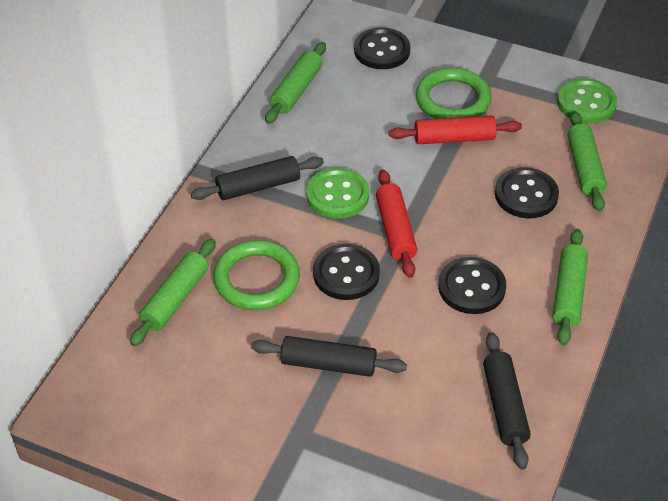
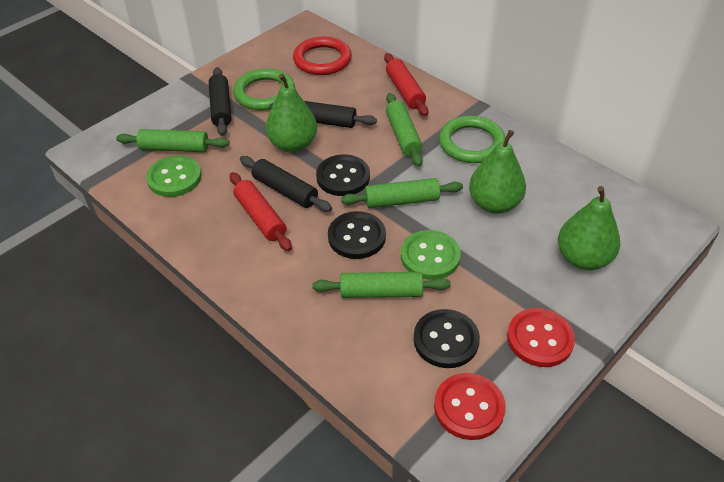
black button: 4 -> 3
green pear: 0 -> 3
red button: 0 -> 2
red ring: 0 -> 1

